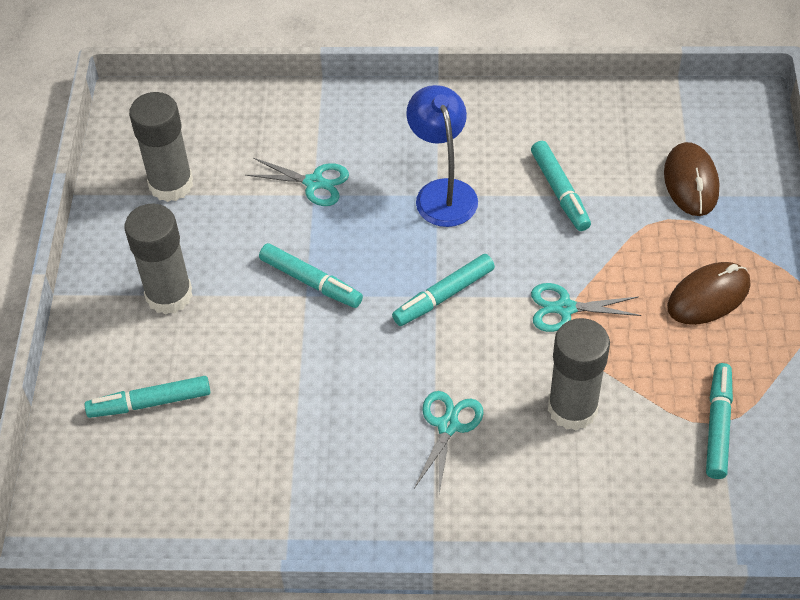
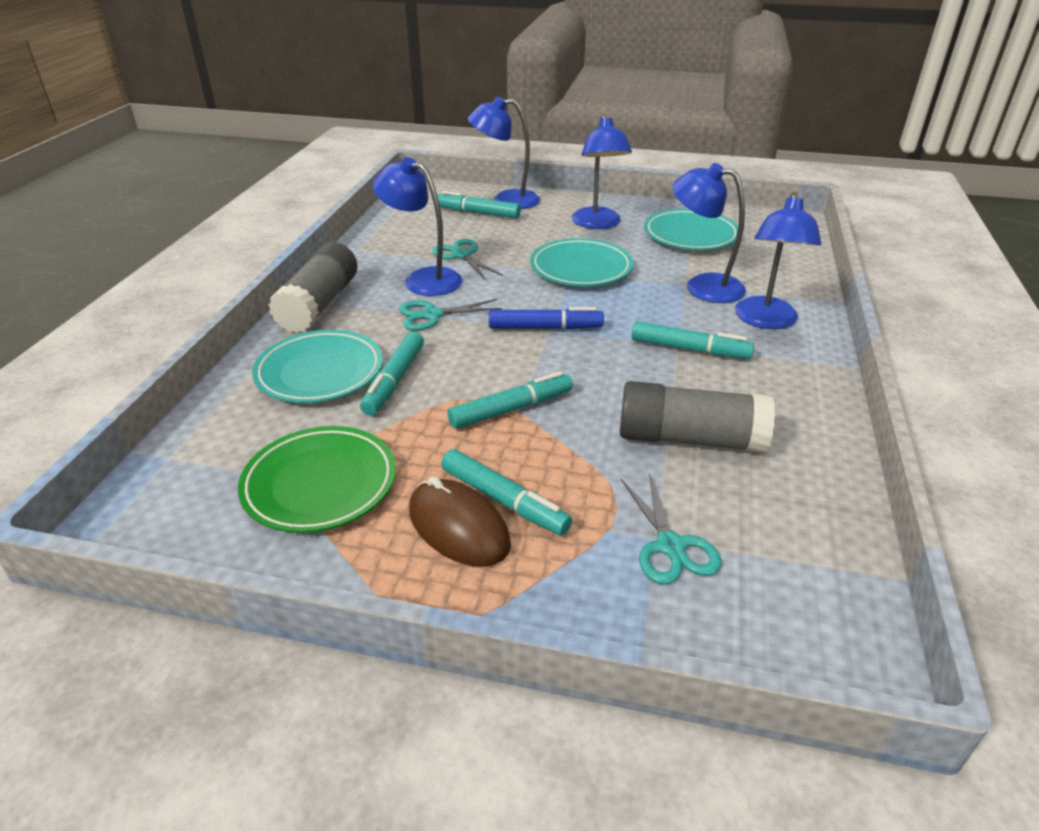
blue lamp: 1 -> 5
blue marker: 0 -> 1
brown mouse: 2 -> 1
green plate: 0 -> 1
grey glue stick: 3 -> 2
turquoise plate: 0 -> 3

